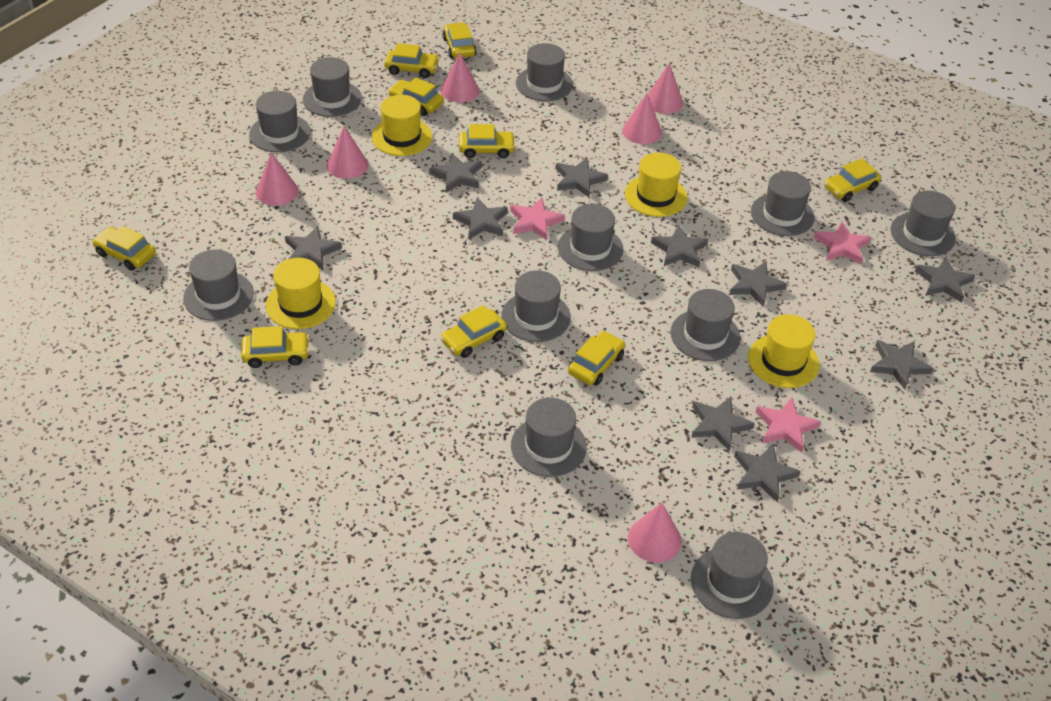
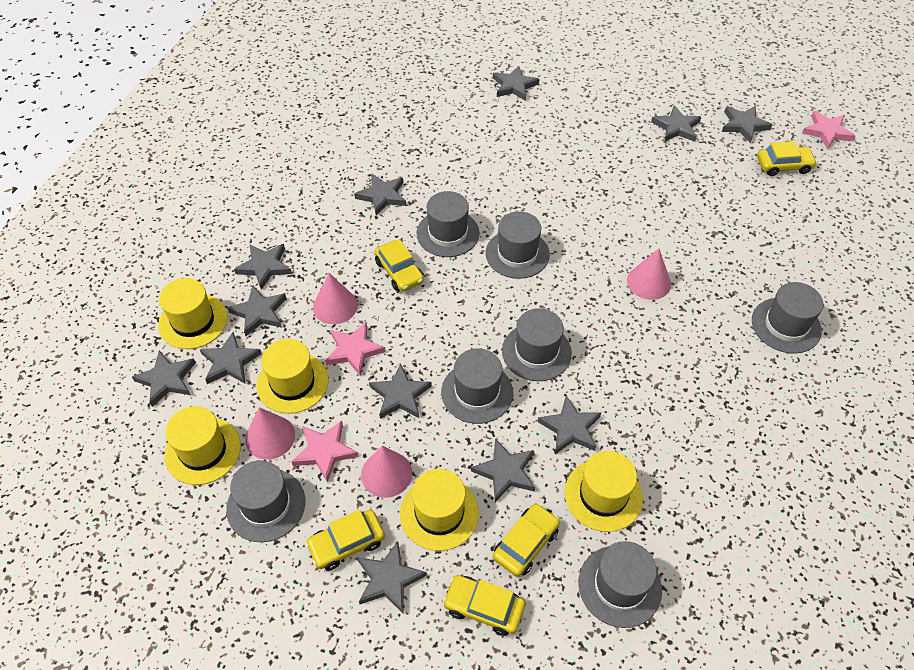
grey hat: 11 -> 7
grey star: 10 -> 12
pink cone: 6 -> 4
yellow car: 9 -> 5
yellow hat: 4 -> 5

